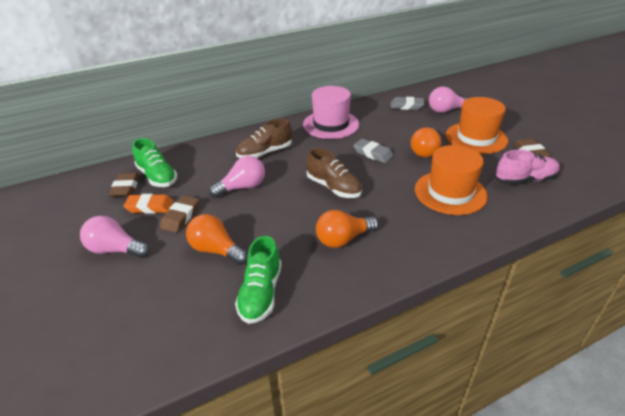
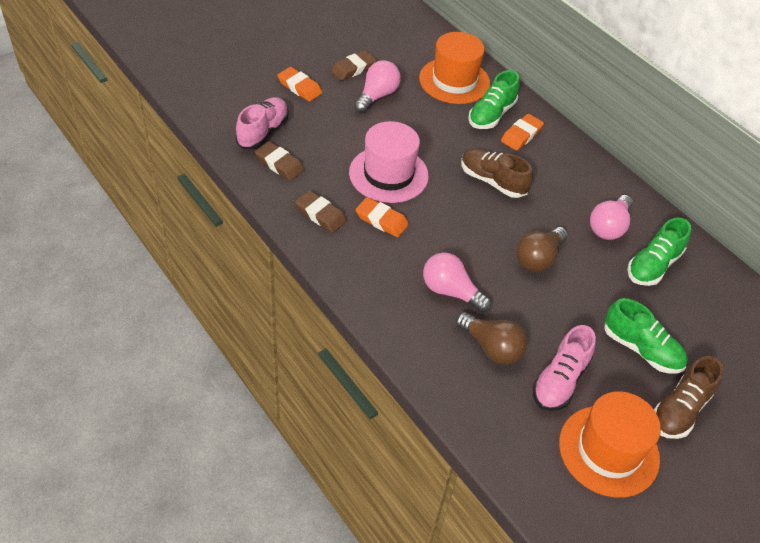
brown light bulb: 0 -> 2
green shoe: 2 -> 3
grey eraser: 2 -> 0
orange eraser: 1 -> 3
orange light bulb: 3 -> 0
pink shoe: 1 -> 2

